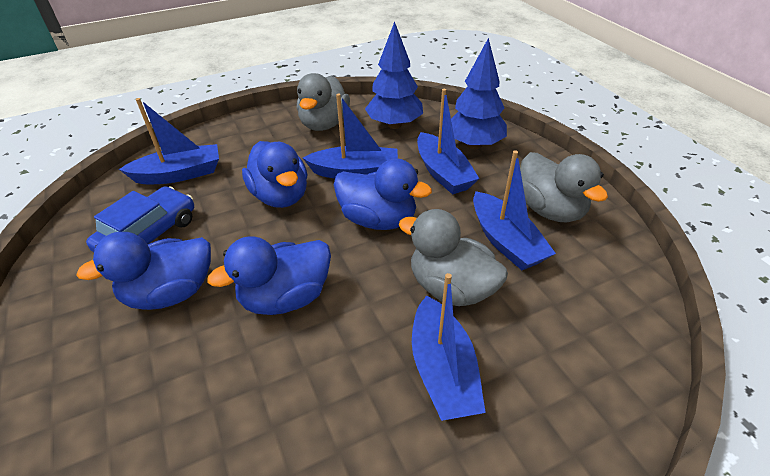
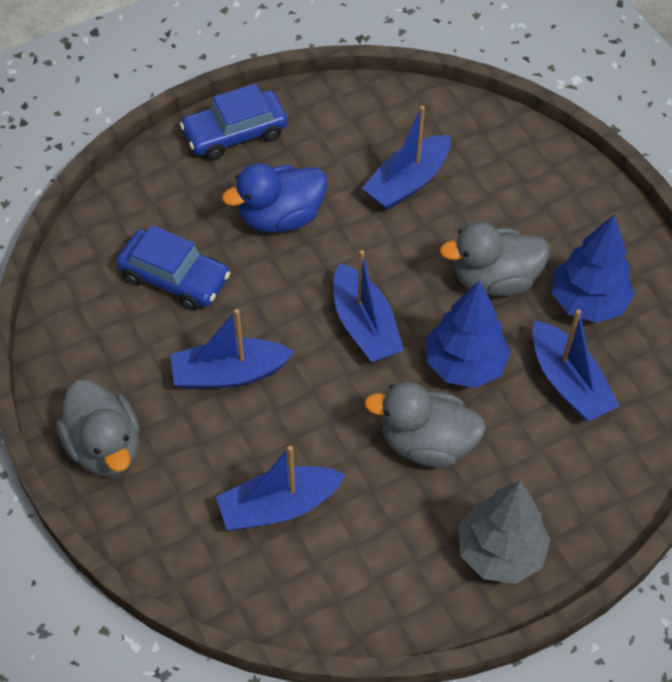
blue car: 1 -> 2
blue duck: 4 -> 1
grey tree: 0 -> 1

